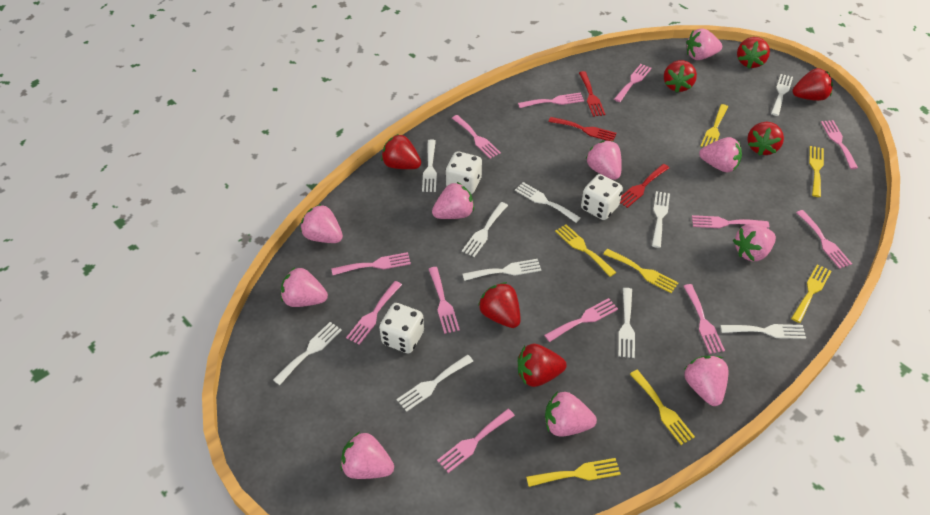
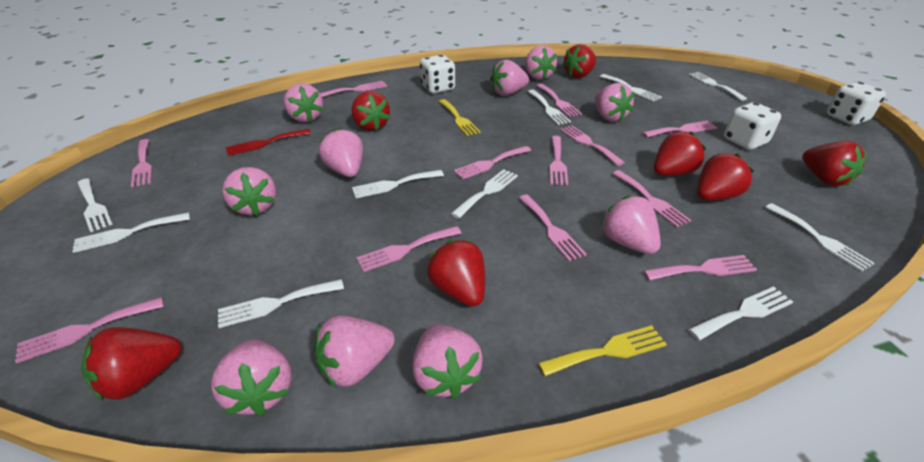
red fork: 3 -> 1
yellow fork: 7 -> 2

